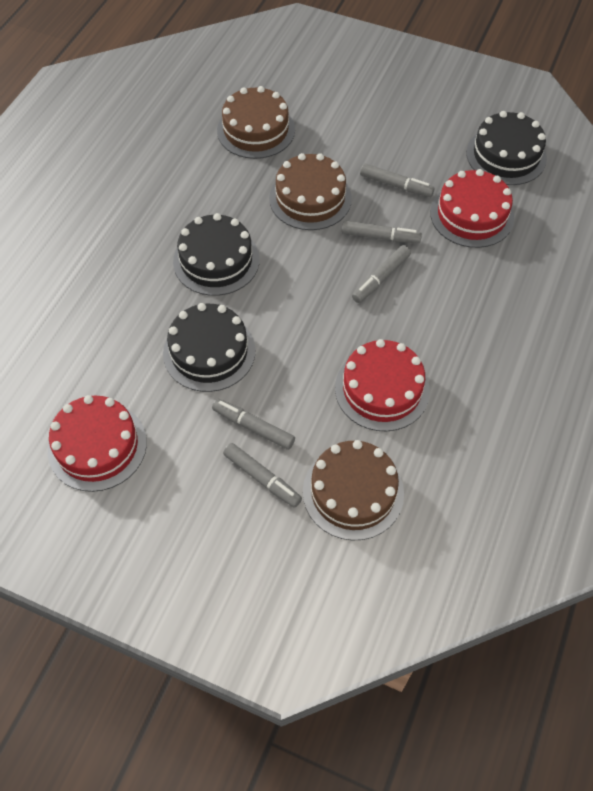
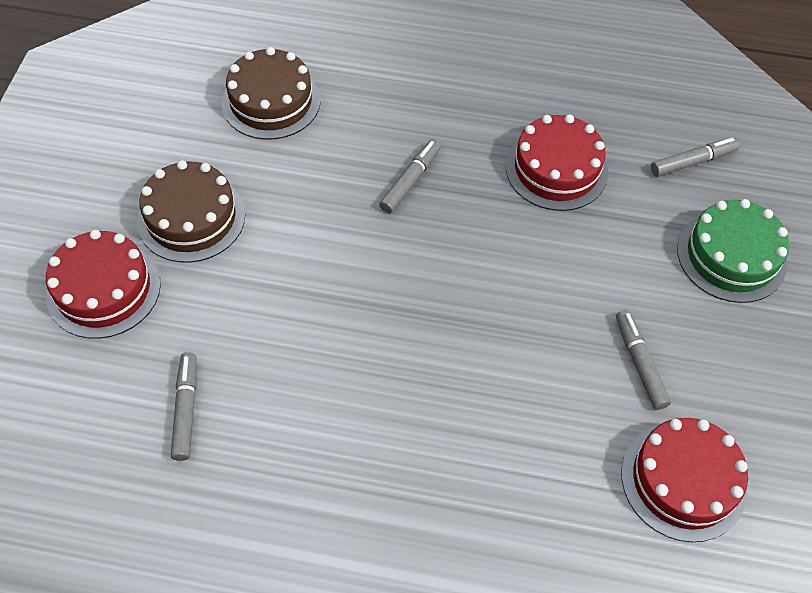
black cake: 3 -> 0
brown cake: 3 -> 2
green cake: 0 -> 1
grey marker: 5 -> 4

